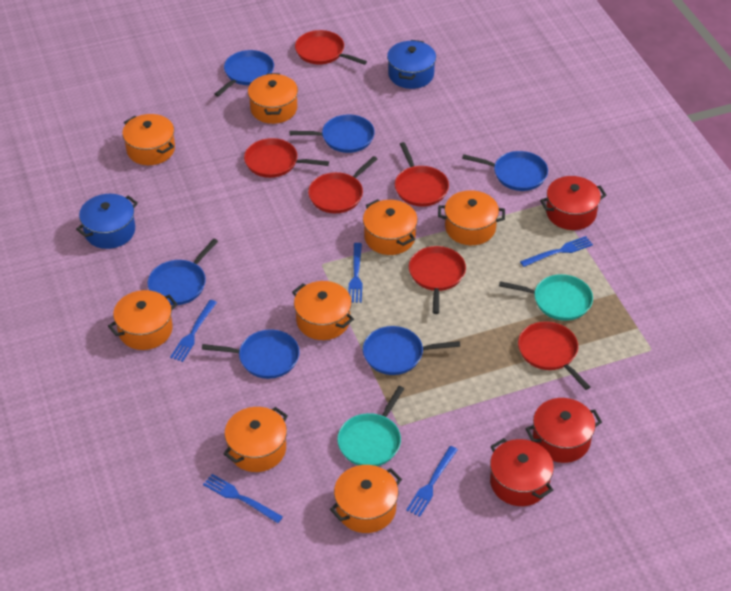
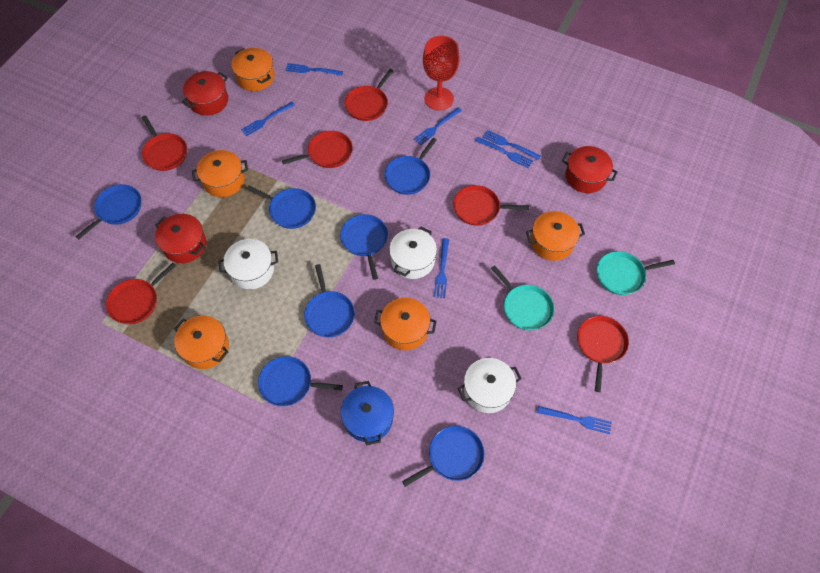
blue fork: 5 -> 7
blue pan: 6 -> 7
blue pot: 2 -> 1
orange pot: 8 -> 5
red goblet: 0 -> 1
white pot: 0 -> 3

